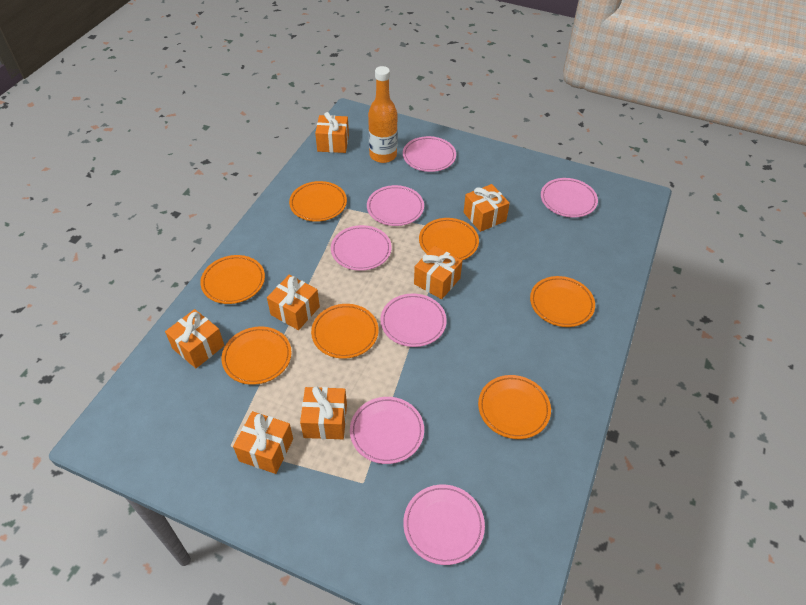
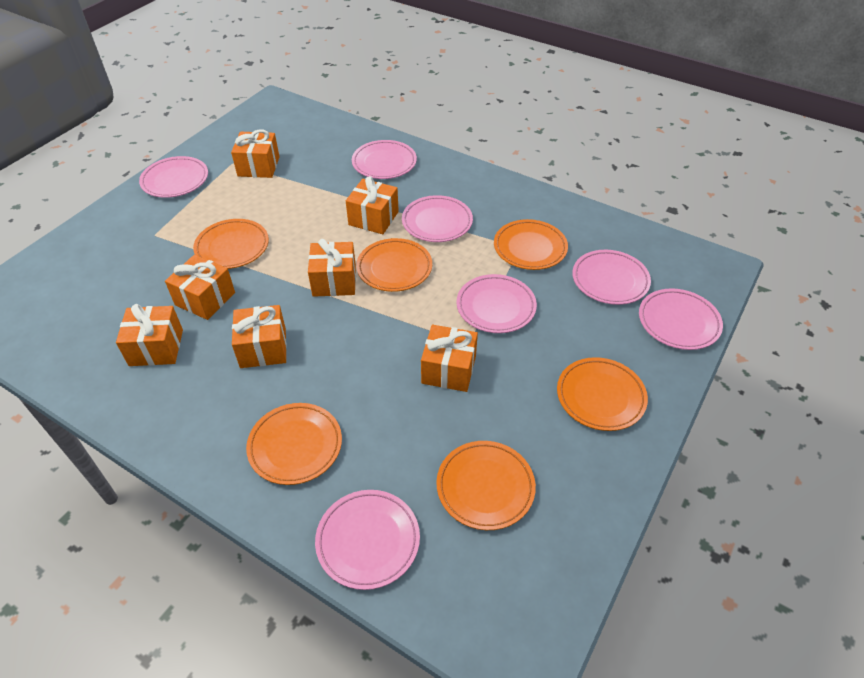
orange bottle: 1 -> 0
orange plate: 7 -> 6

